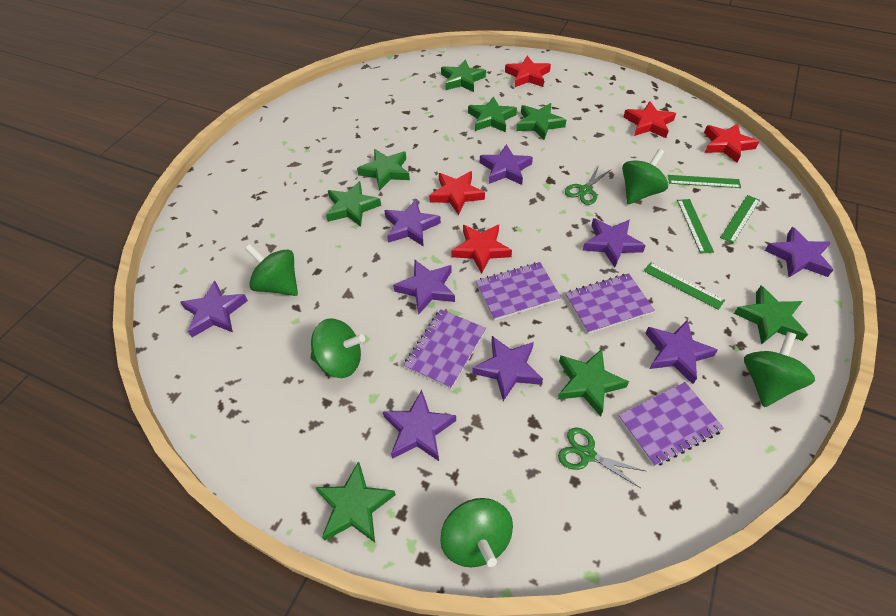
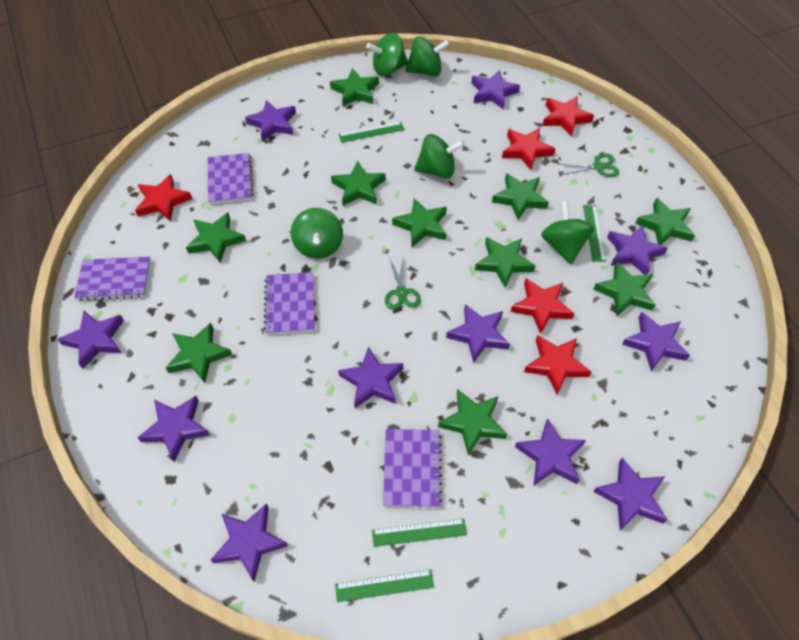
green star: 8 -> 10
purple star: 9 -> 11

